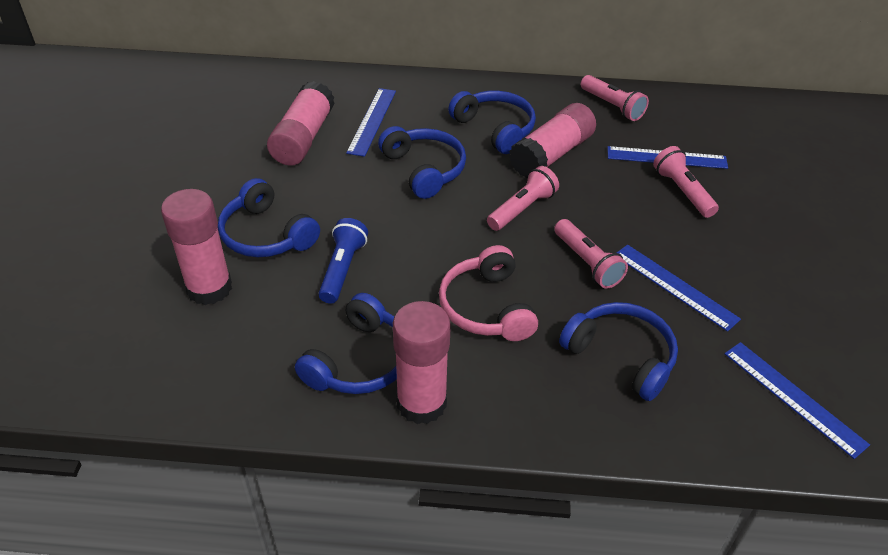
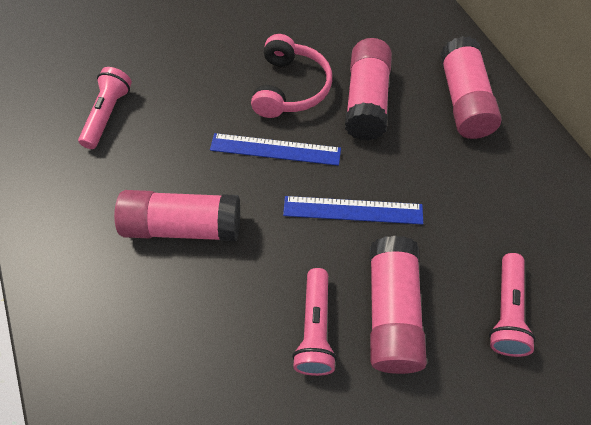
blue flashlight: 1 -> 0
blue headphones: 5 -> 0
blue ruler: 4 -> 2
pink flashlight: 4 -> 3

